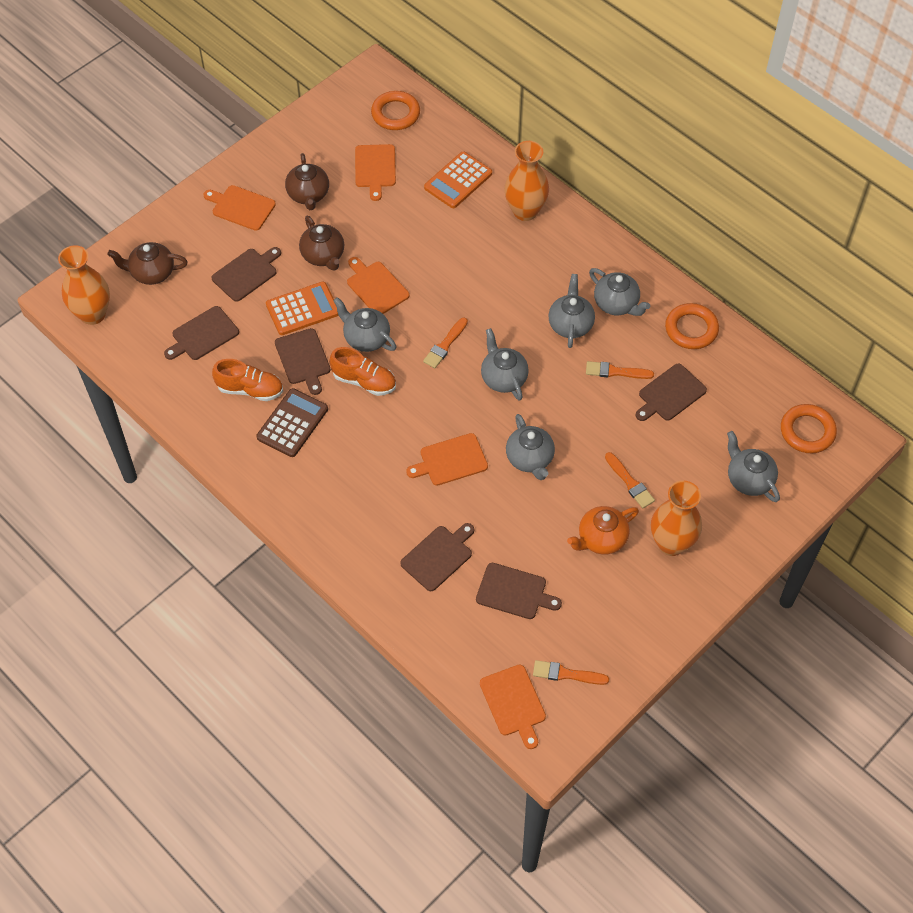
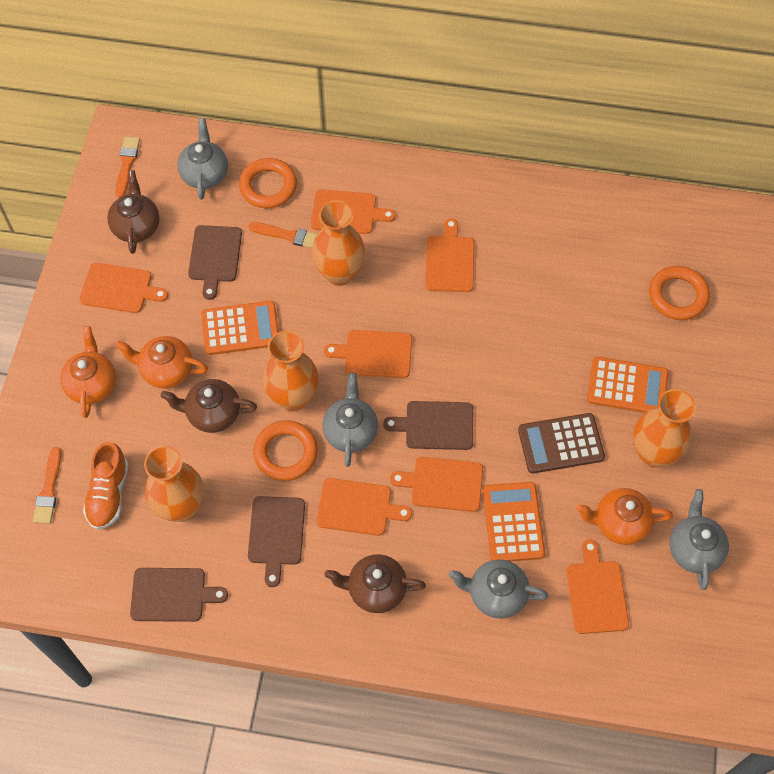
brown cutting board: 6 -> 4
grey teapot: 6 -> 4
orange brush: 4 -> 3
orange calculator: 2 -> 3
orange cutting board: 5 -> 7
orange shoe: 2 -> 1
orange teapot: 1 -> 3
orange vase: 3 -> 4

